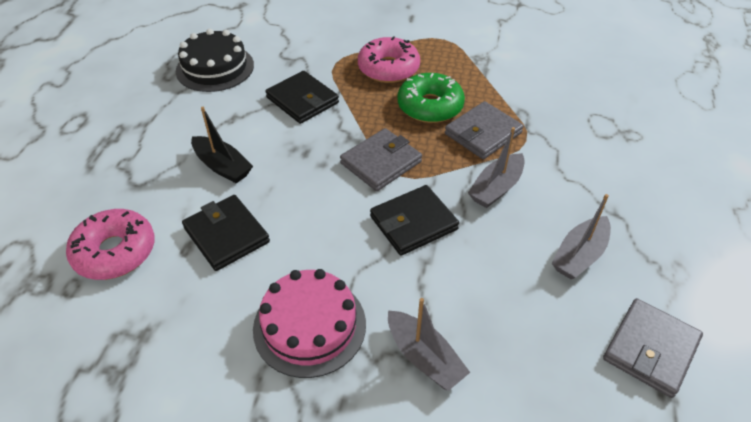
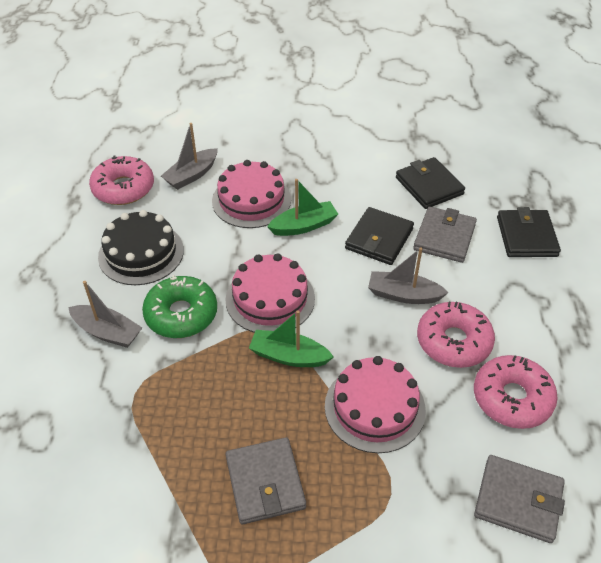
black boat: 1 -> 0
green boat: 0 -> 2
pink cake: 1 -> 3
pink donut: 2 -> 3

